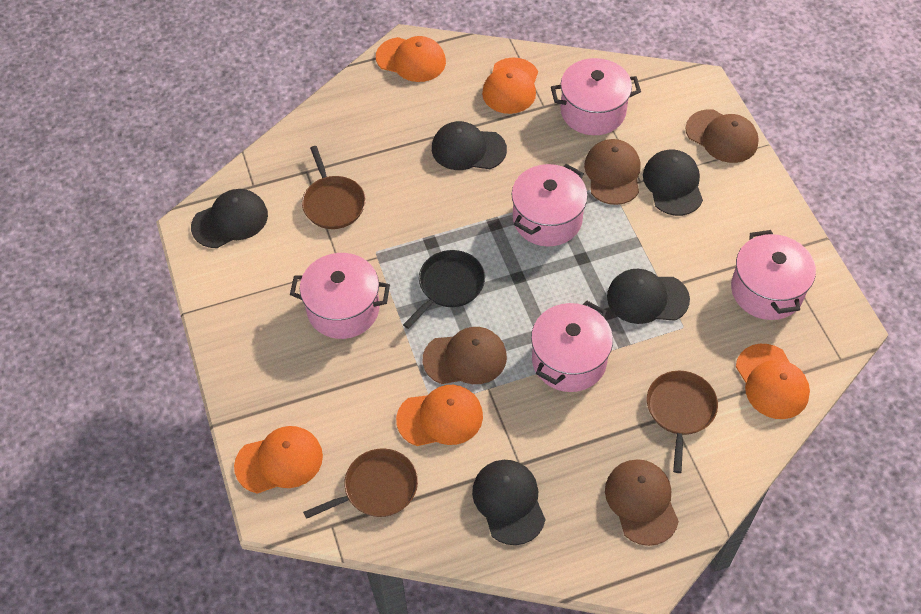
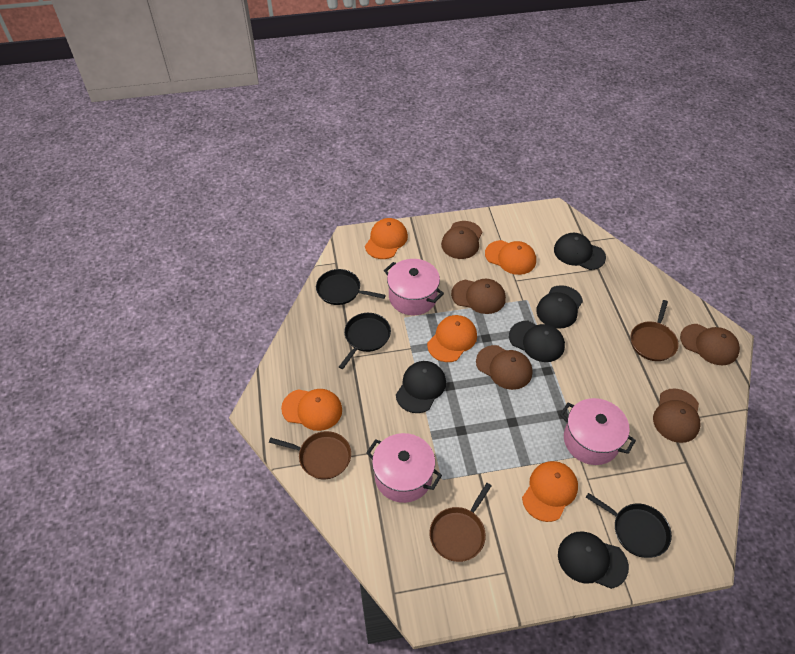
black pan: 1 -> 3
brown cap: 4 -> 5
pink pot: 5 -> 3

